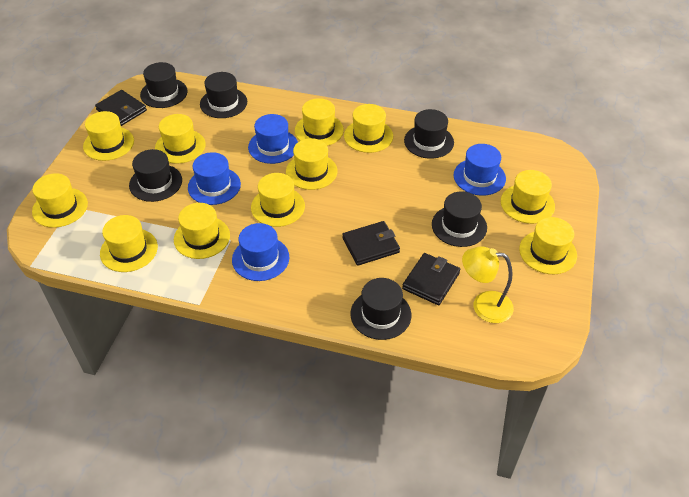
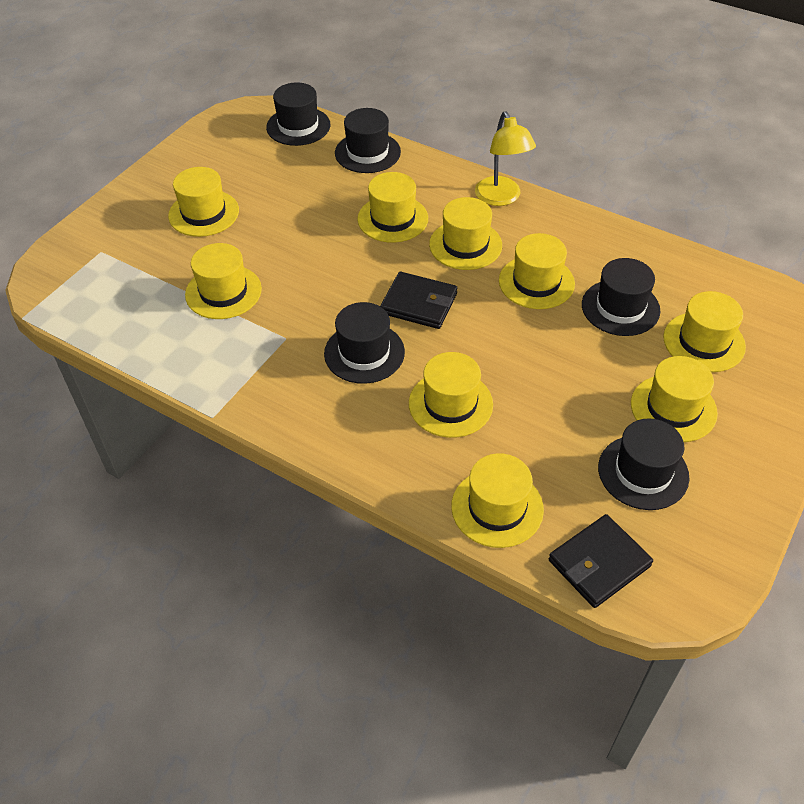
black hat: 6 -> 5
black wallet: 3 -> 2
blue hat: 4 -> 0
yellow hat: 11 -> 9

